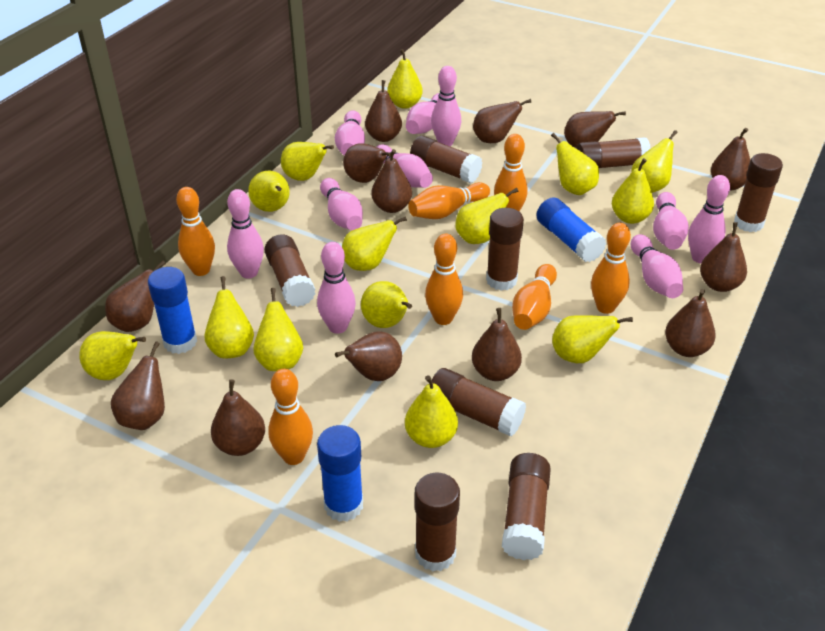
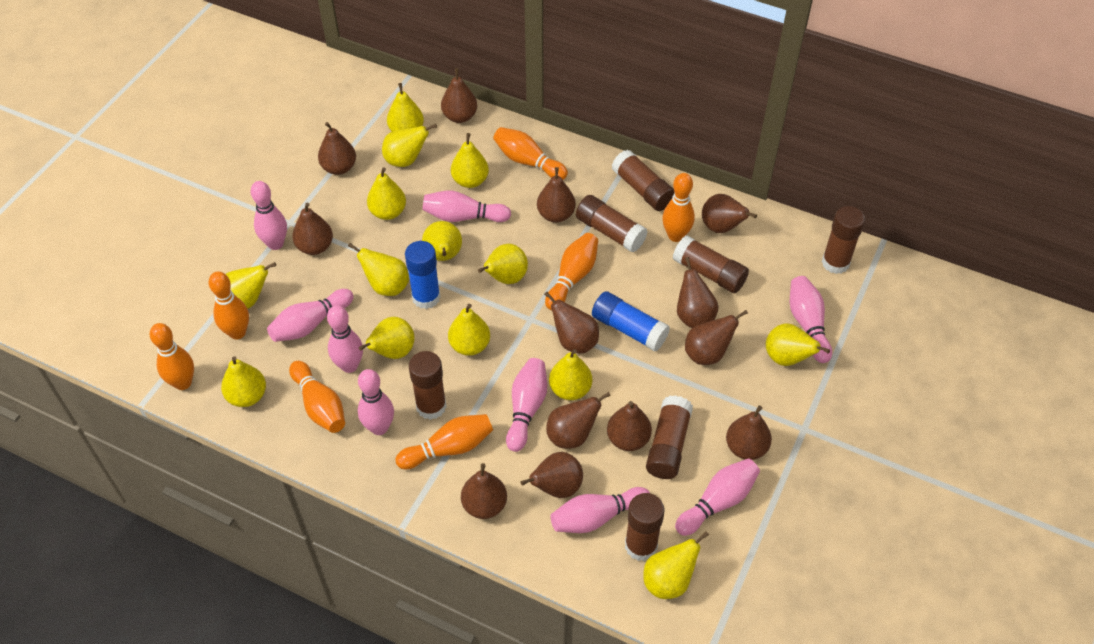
blue glue stick: 3 -> 2
brown glue stick: 8 -> 7
pink bowling pin: 10 -> 9

